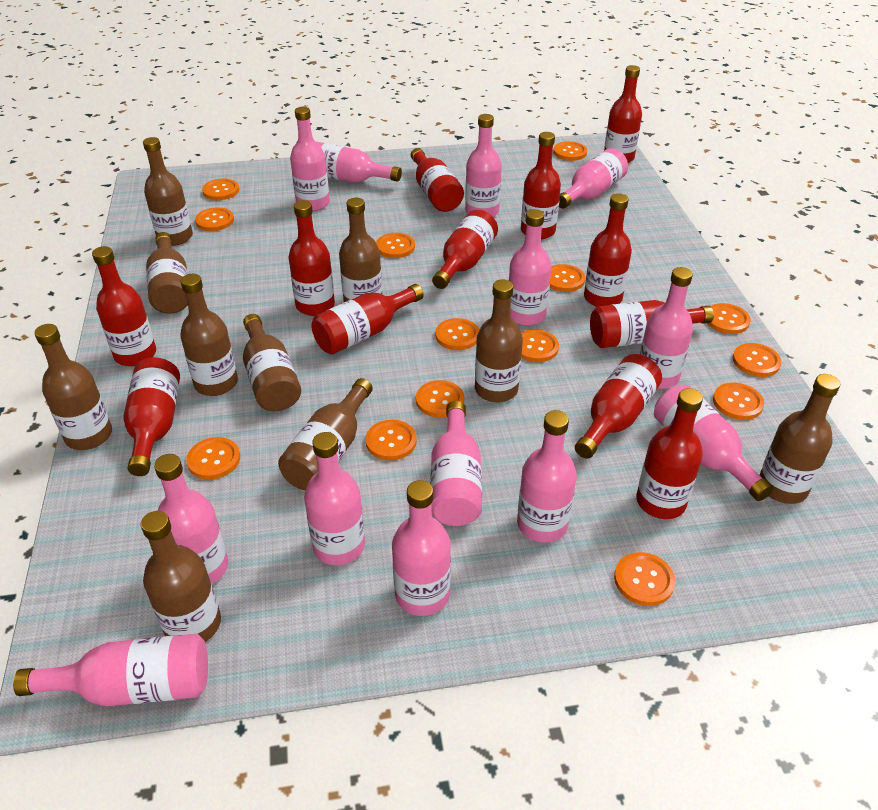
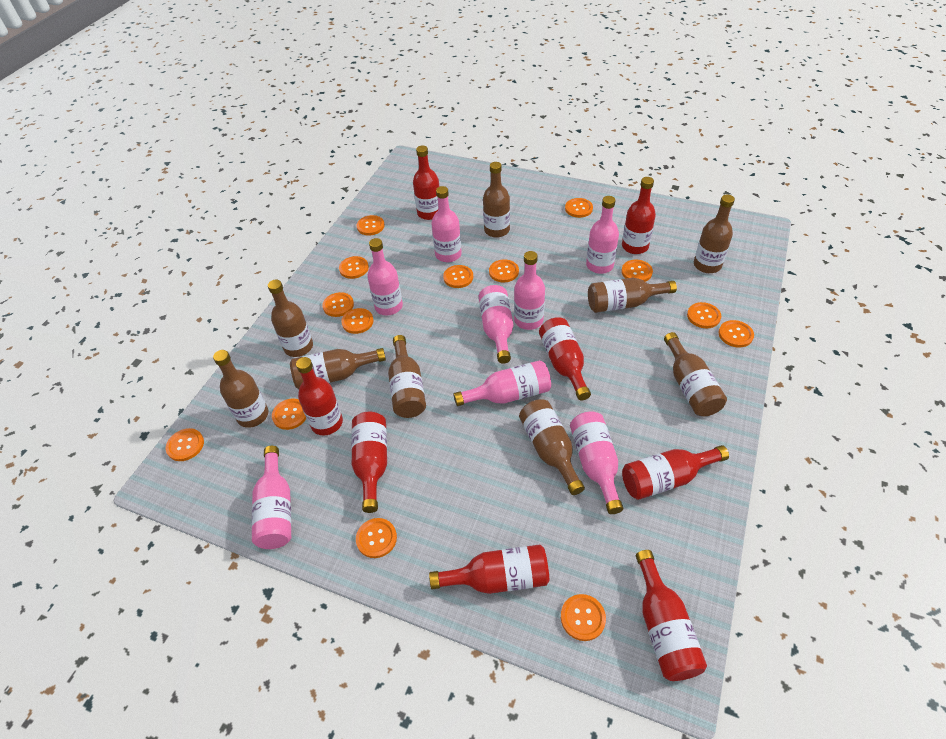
brown bottle: 10 -> 9
pink bottle: 13 -> 8
red bottle: 12 -> 8

